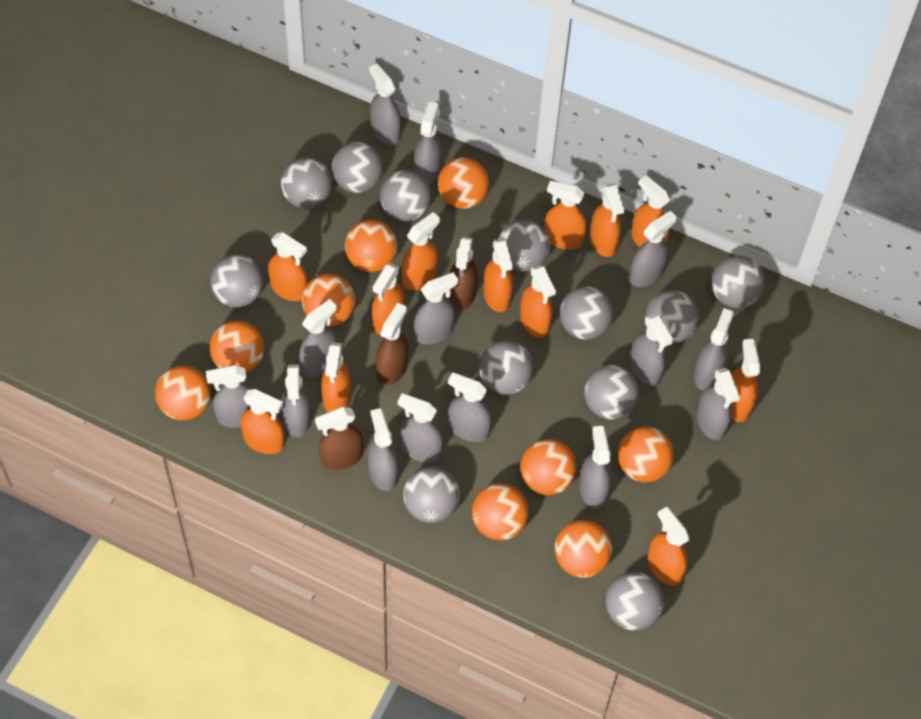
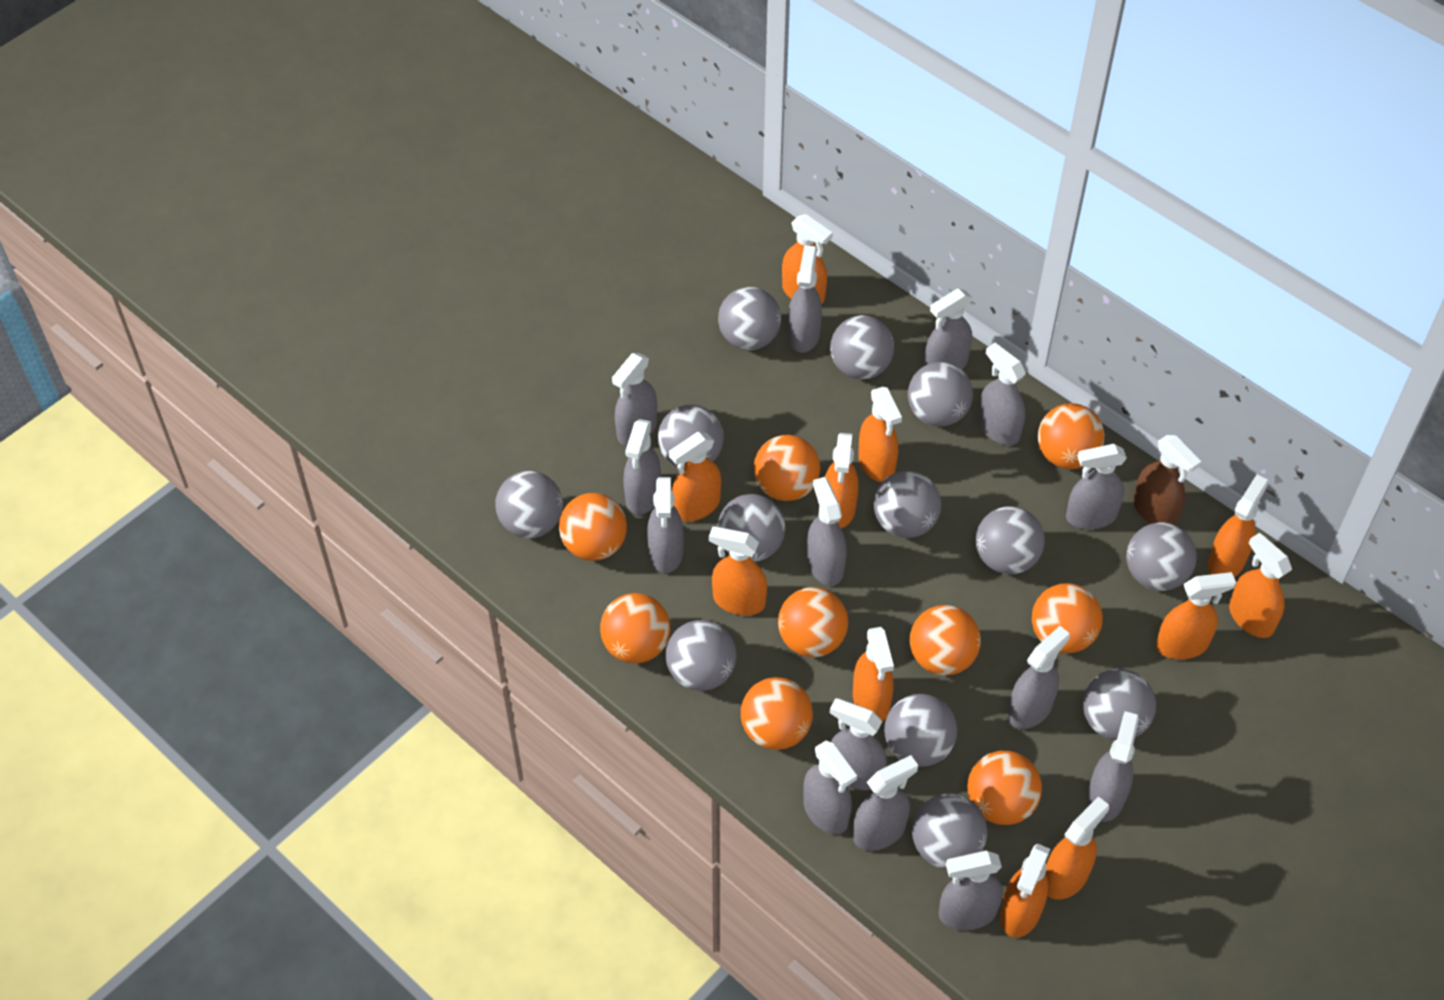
brown spray bottle: 3 -> 1
grey ball: 12 -> 13
orange spray bottle: 12 -> 11

